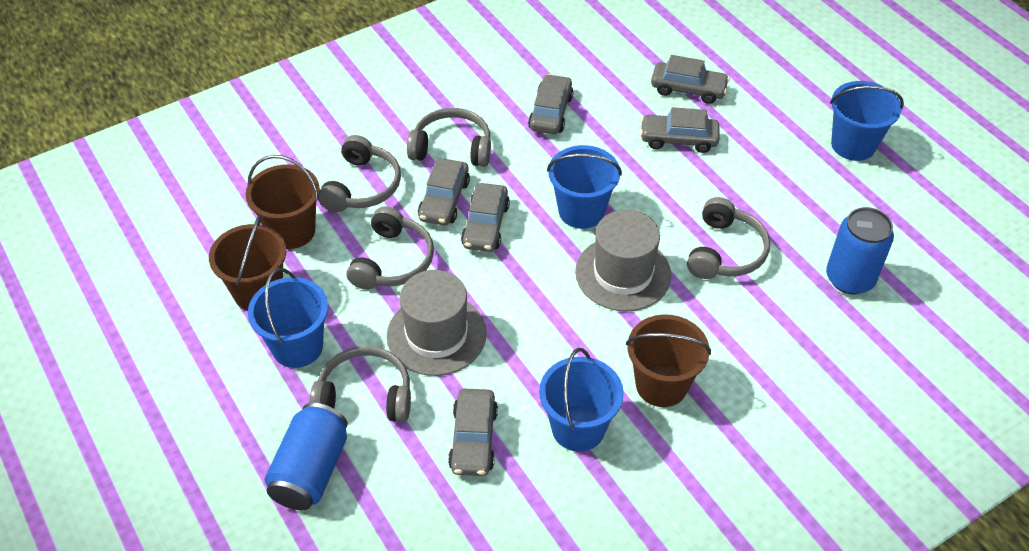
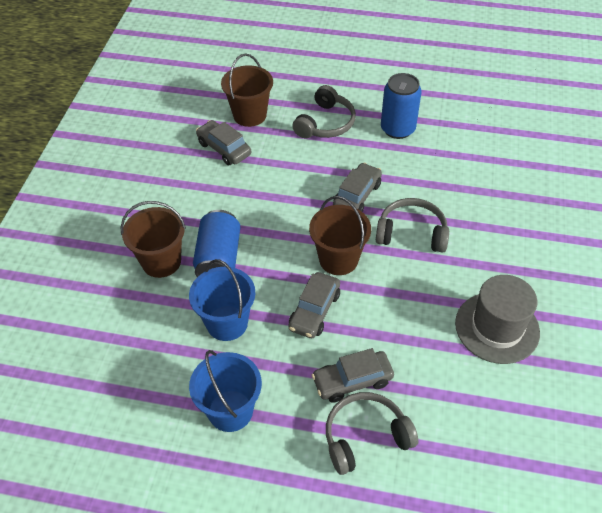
blue bucket: 4 -> 2
grey car: 6 -> 4
grey hat: 2 -> 1
grey headphones: 5 -> 3

